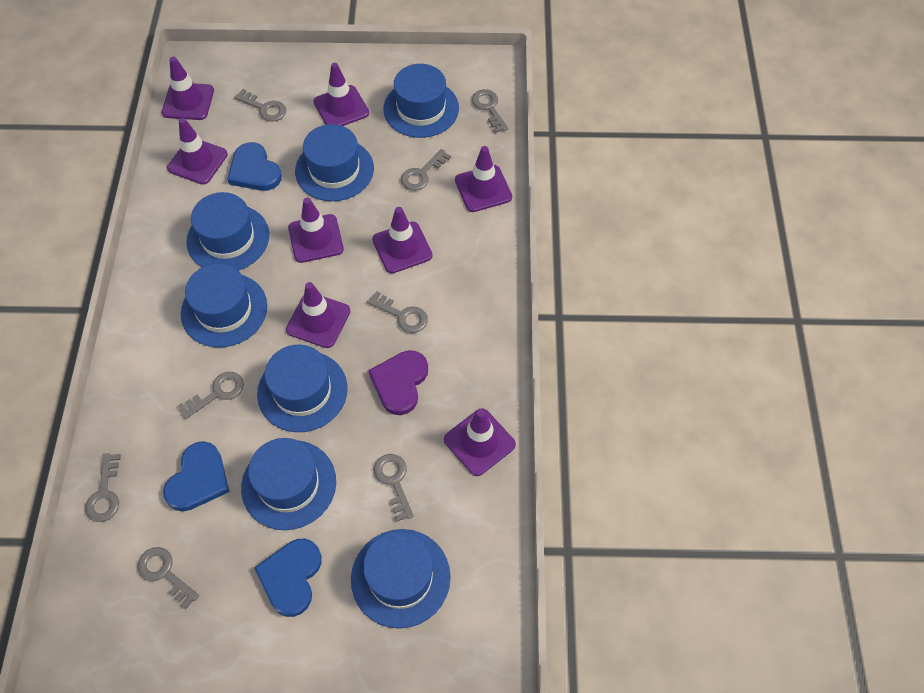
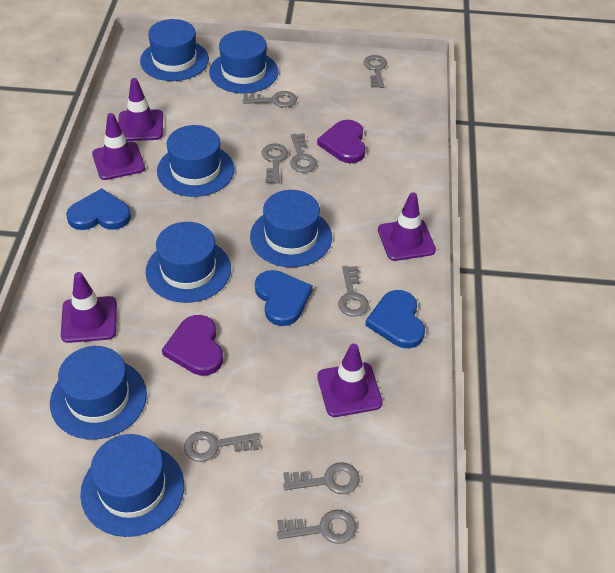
purple heart: 1 -> 2
purple traffic cone: 8 -> 5

